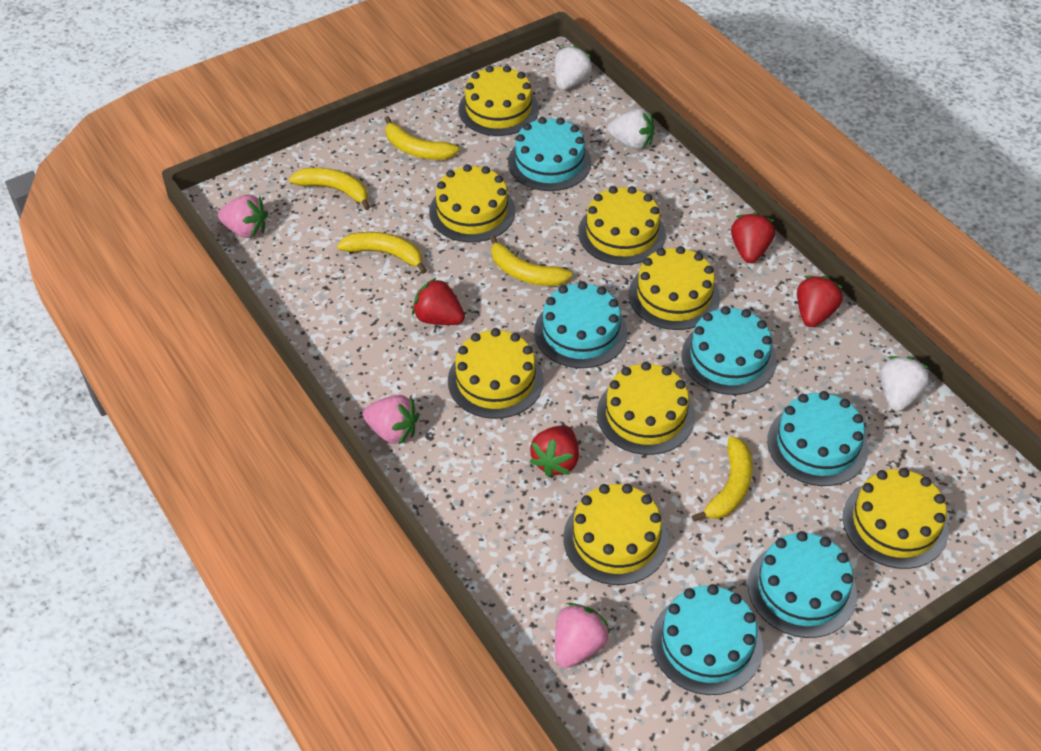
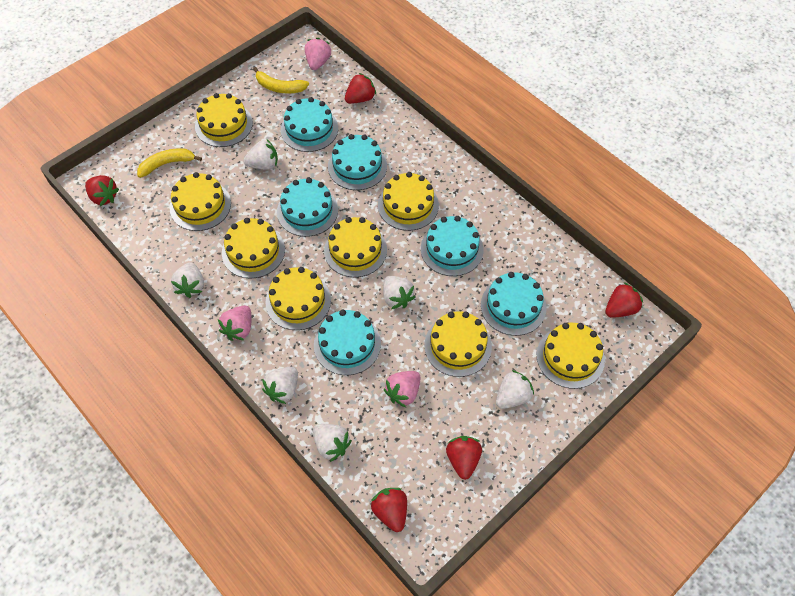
red strawberry: 4 -> 5
white strawberry: 3 -> 6
yellow banana: 5 -> 2

